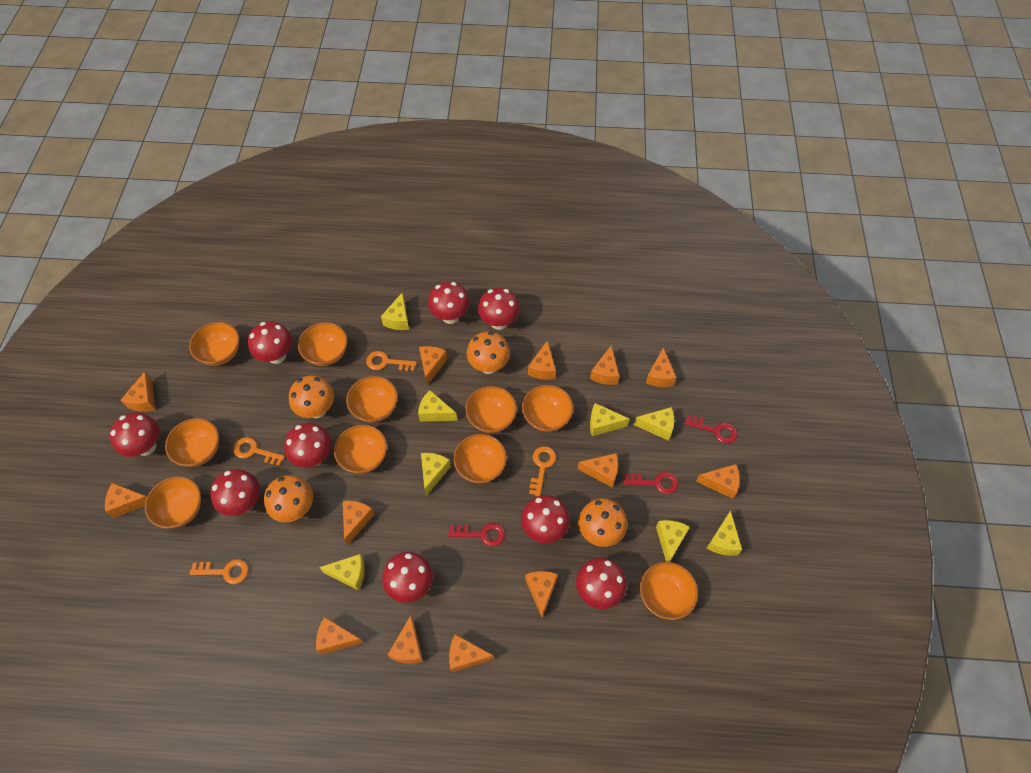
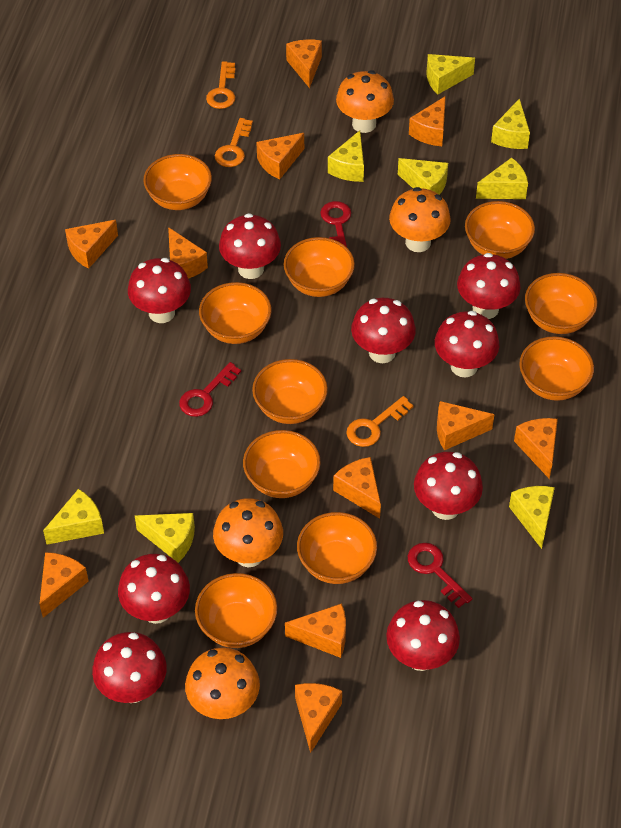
orange cheese: 13 -> 11
orange key: 4 -> 3

